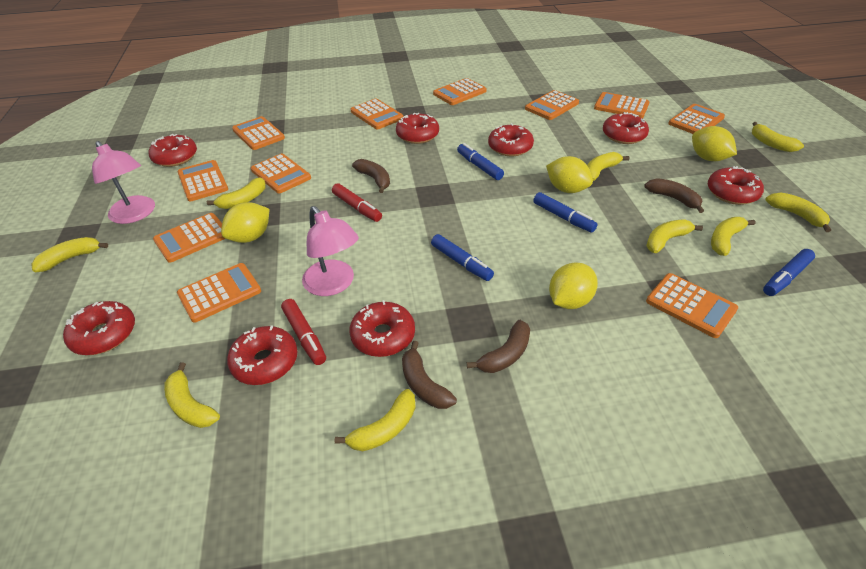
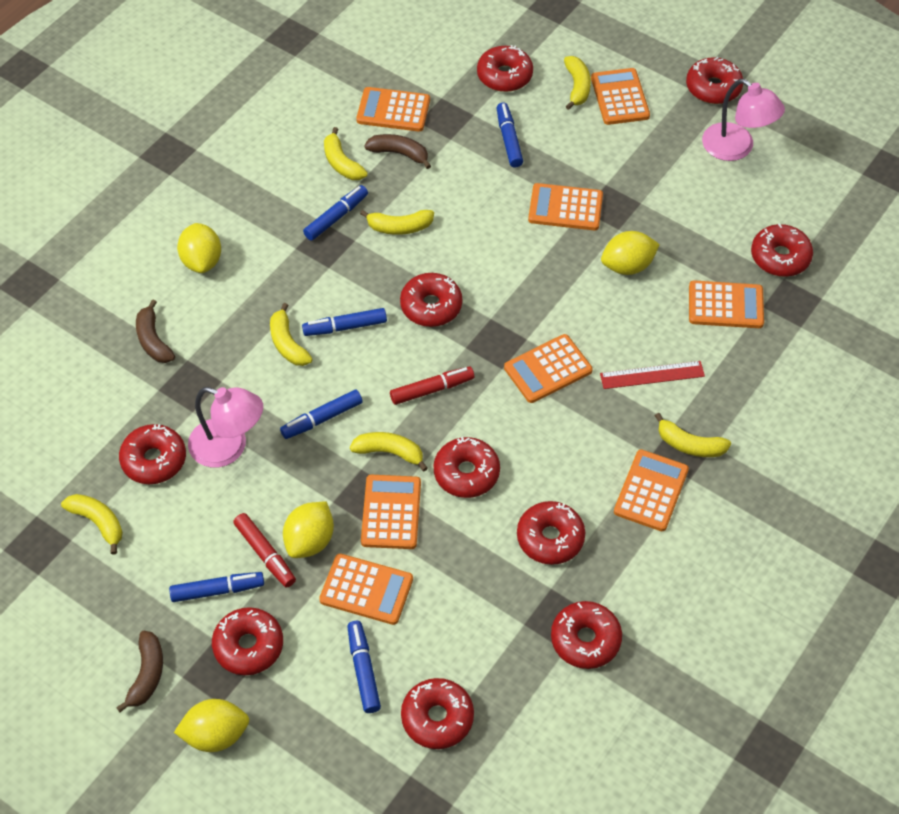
blue marker: 4 -> 6
brown banana: 4 -> 3
orange calculator: 11 -> 8
red donut: 8 -> 10
red ruler: 0 -> 1
yellow banana: 9 -> 7

